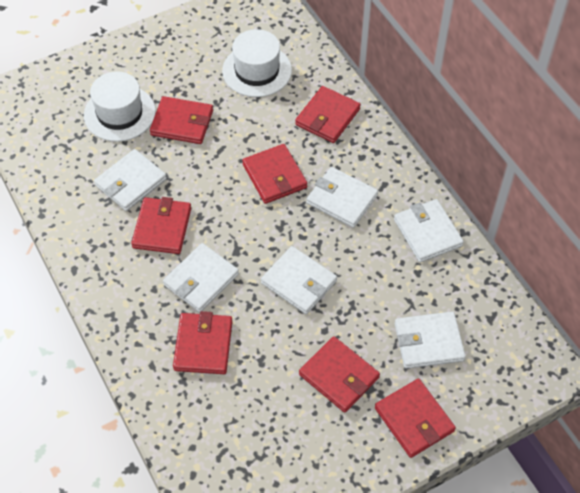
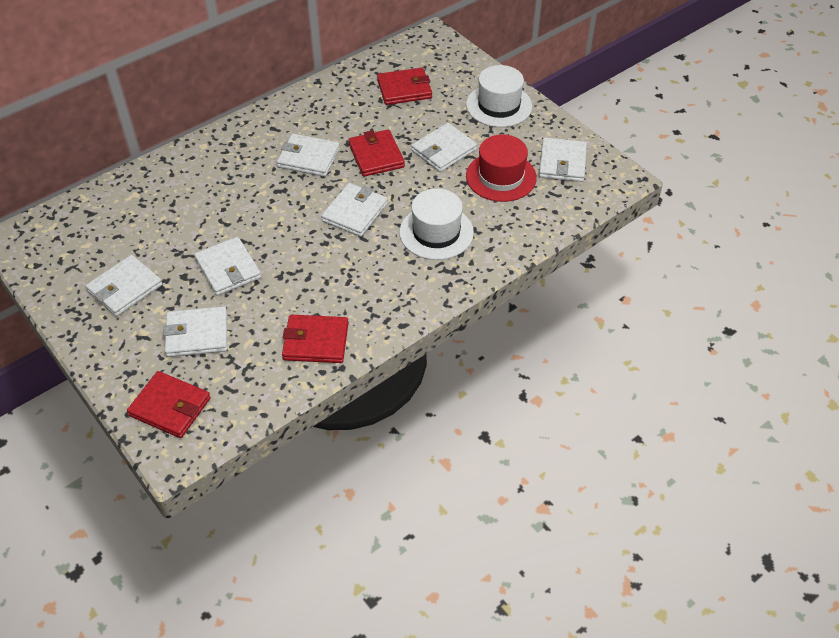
red hat: 0 -> 1
red wallet: 7 -> 4
white wallet: 6 -> 7

